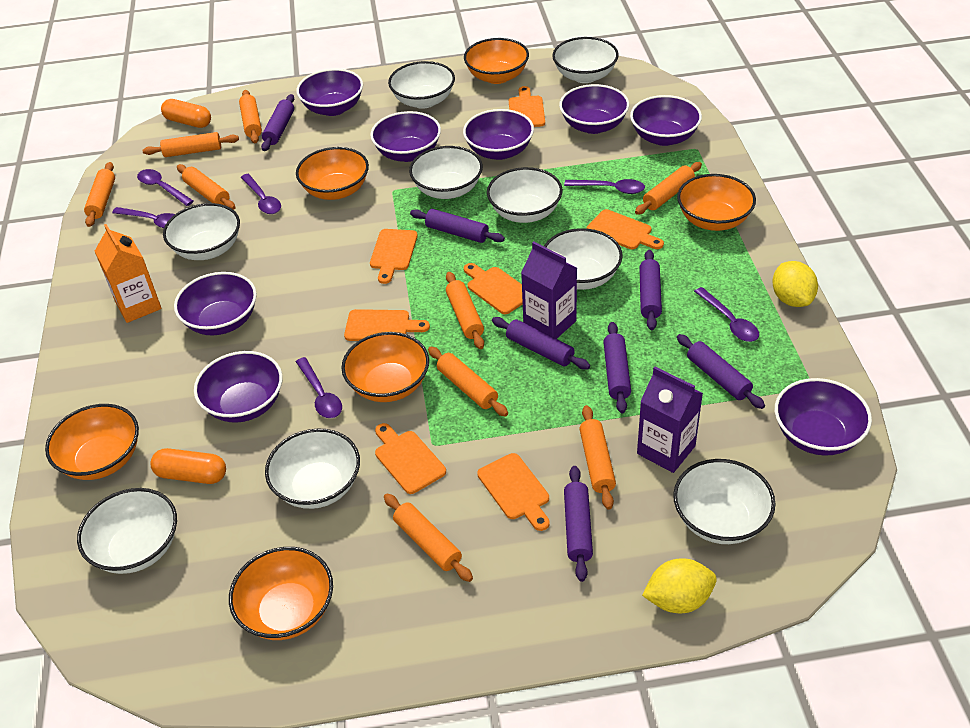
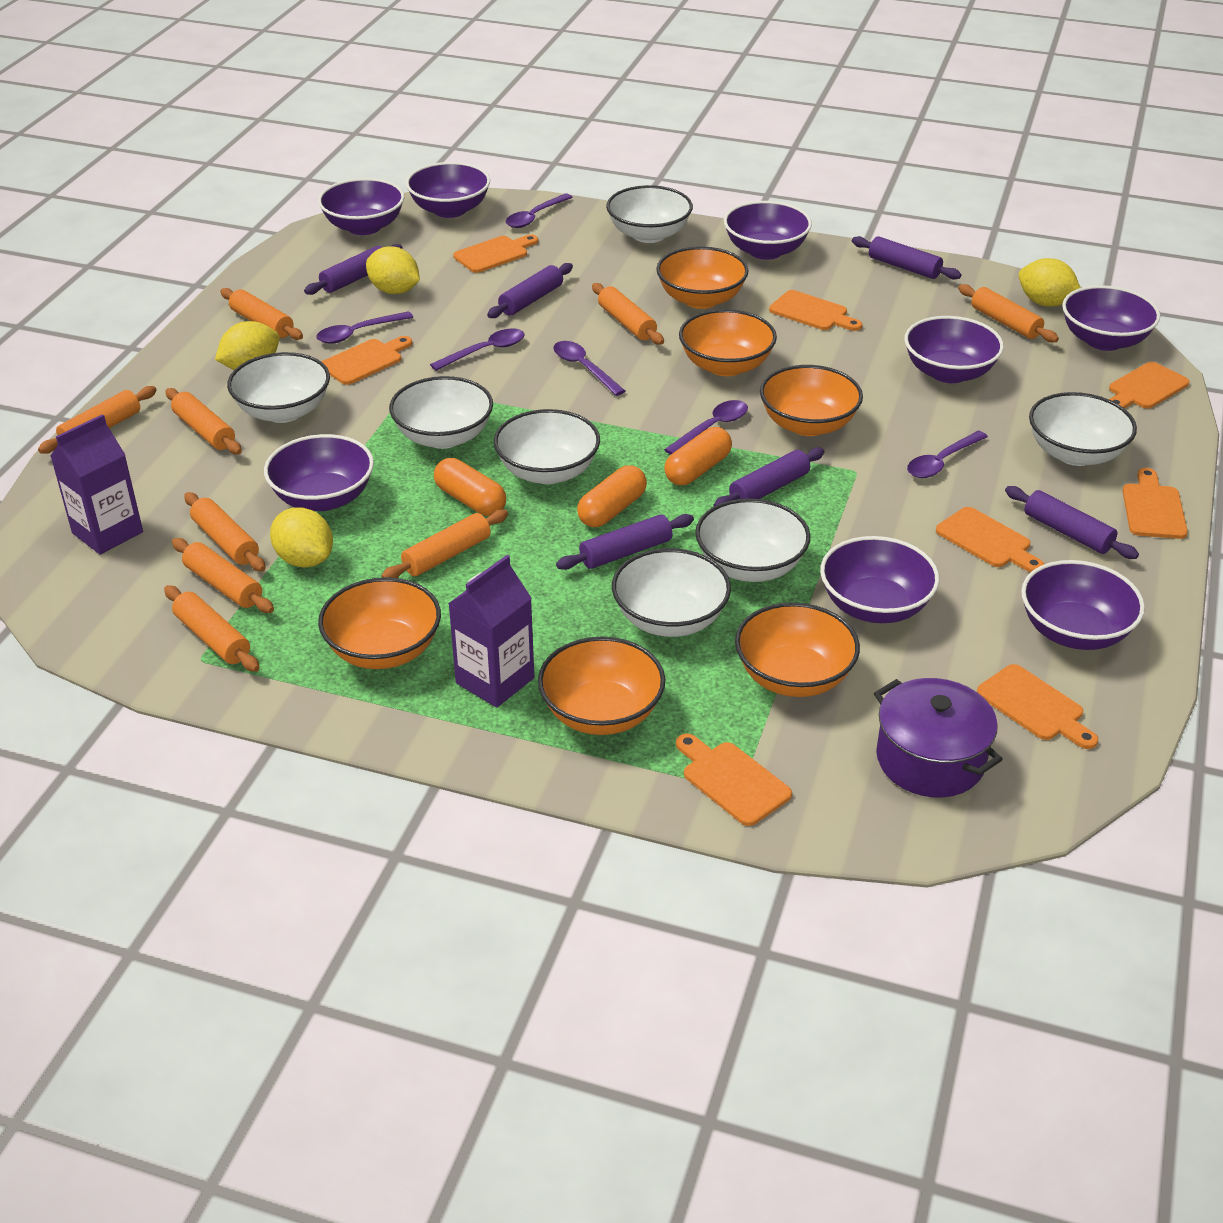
orange capsule: 2 -> 3
orange carton: 1 -> 0
orange cutting board: 7 -> 8
purple pot: 0 -> 1
purple rolling pin: 7 -> 6
white bowl: 9 -> 7
yellow lemon: 2 -> 4

